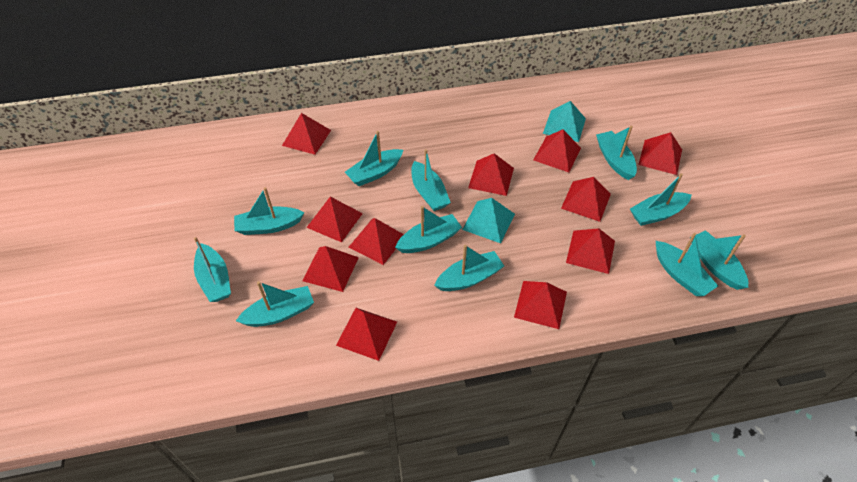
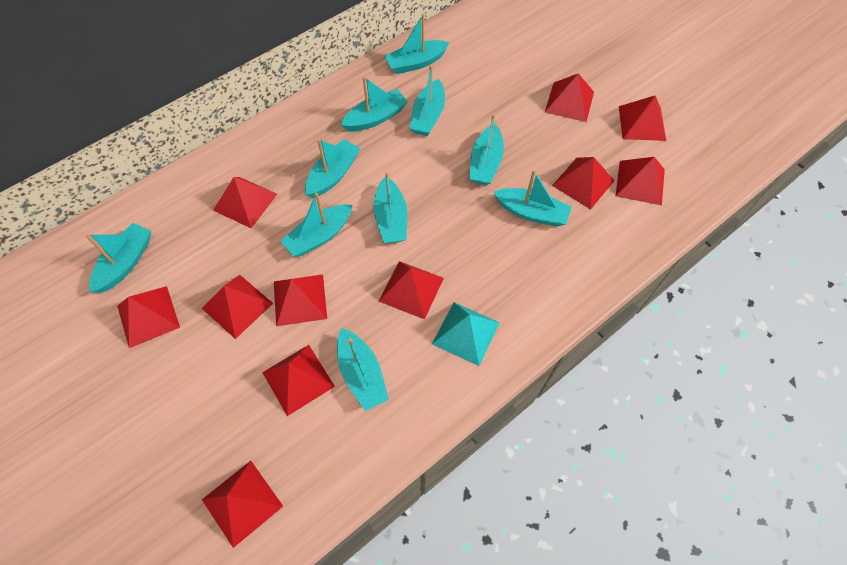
turquoise boat: 11 -> 10
turquoise pyramid: 2 -> 1

